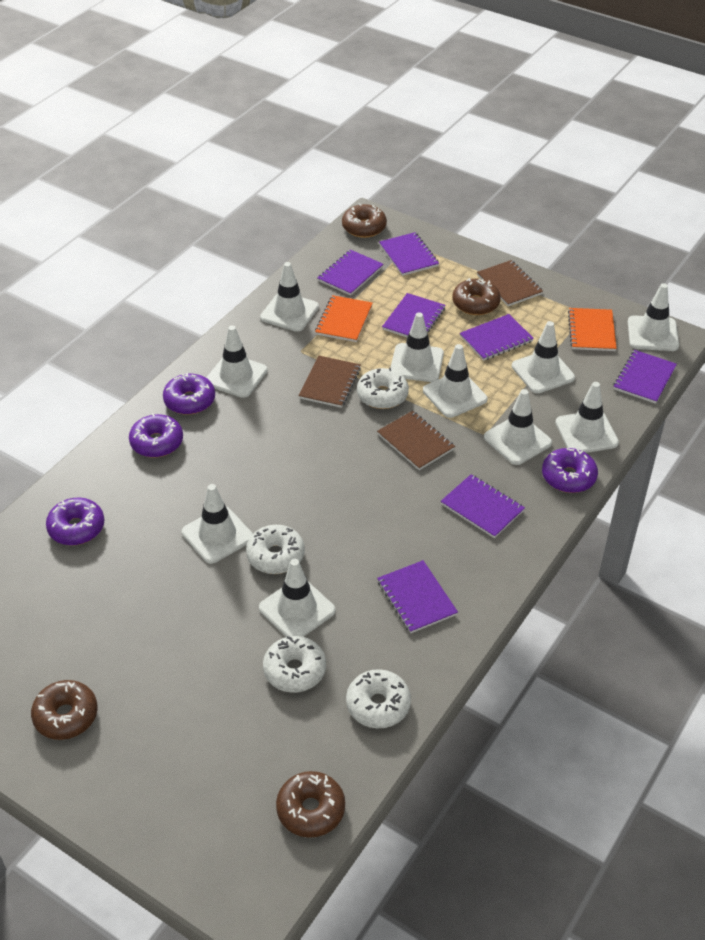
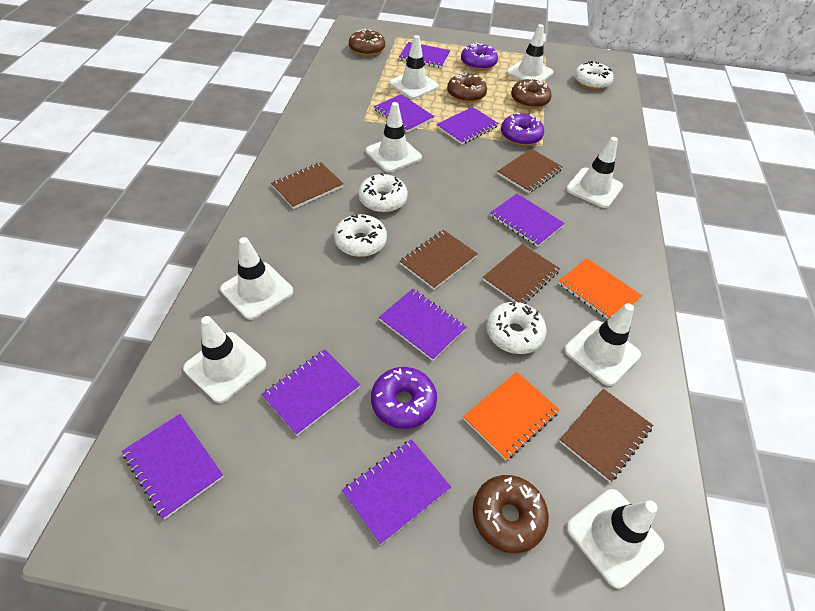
brown notebook: 3 -> 5
purple donut: 4 -> 3
purple notebook: 7 -> 8
white traffic cone: 10 -> 8

